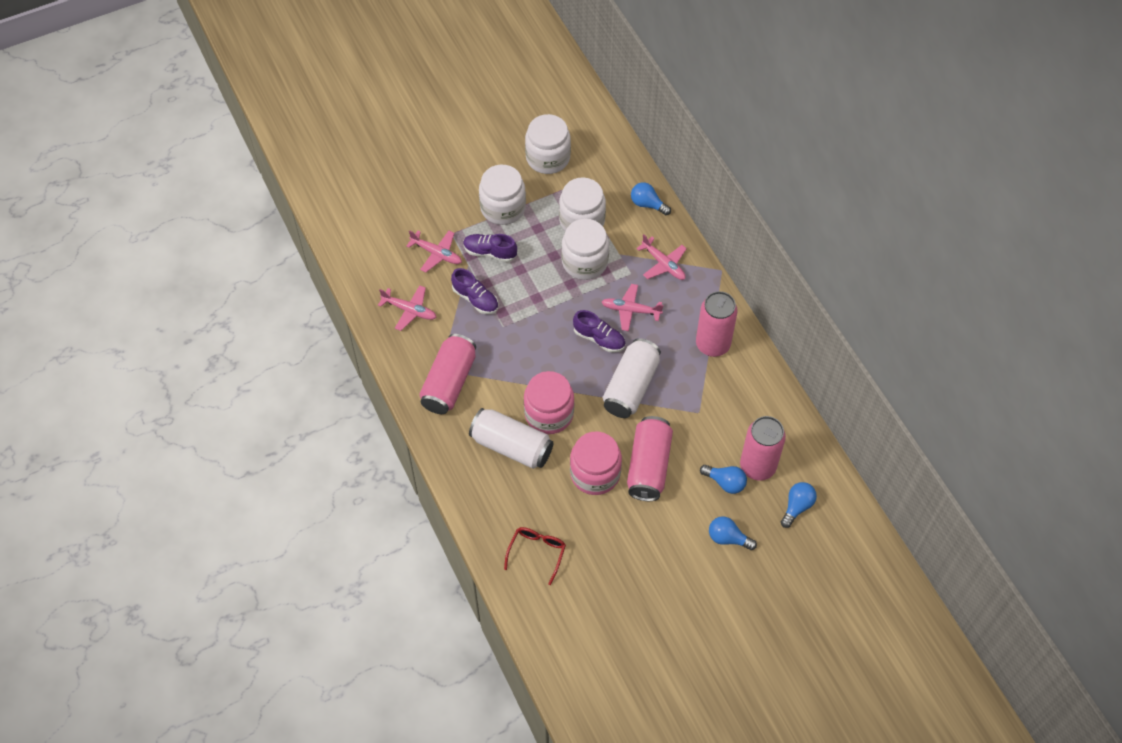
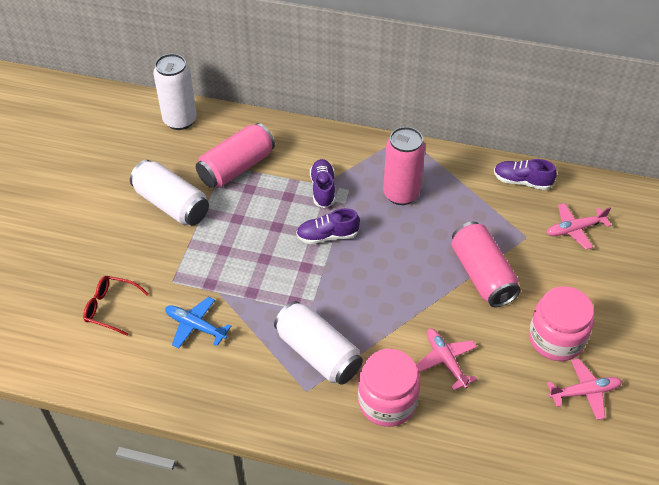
blue light bulb: 4 -> 0
blue plane: 0 -> 1
pink can: 4 -> 3
pink plane: 4 -> 3
white can: 2 -> 3
white jar: 4 -> 0

